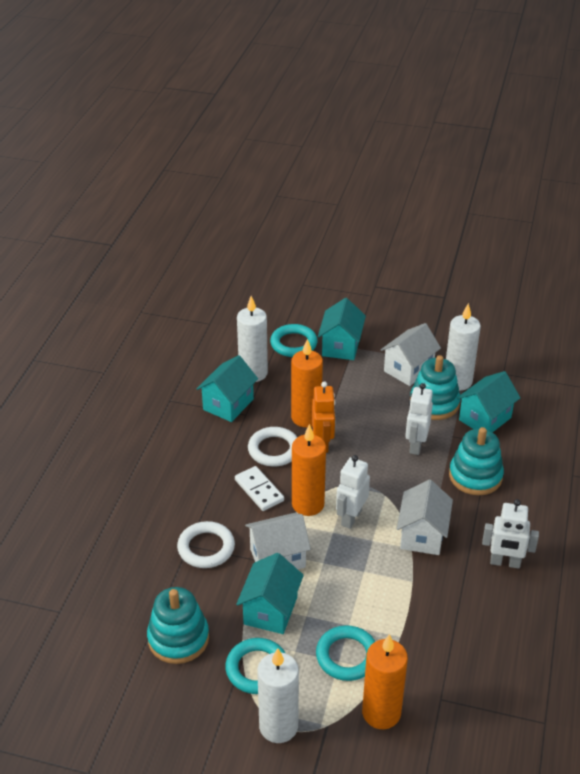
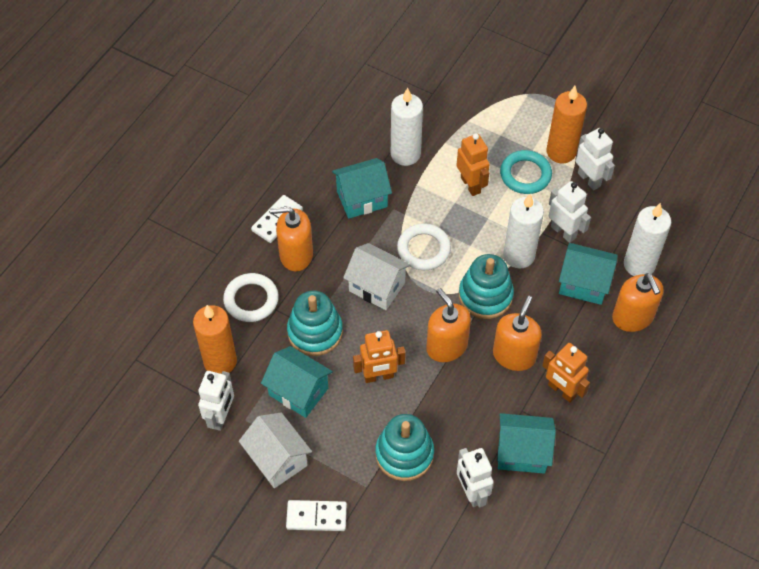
orange candle: 3 -> 2
orange robot: 1 -> 3
orange soap dispenser: 0 -> 4
turquoise ring: 3 -> 1
white domino: 1 -> 2
white house: 3 -> 2
white robot: 3 -> 4

